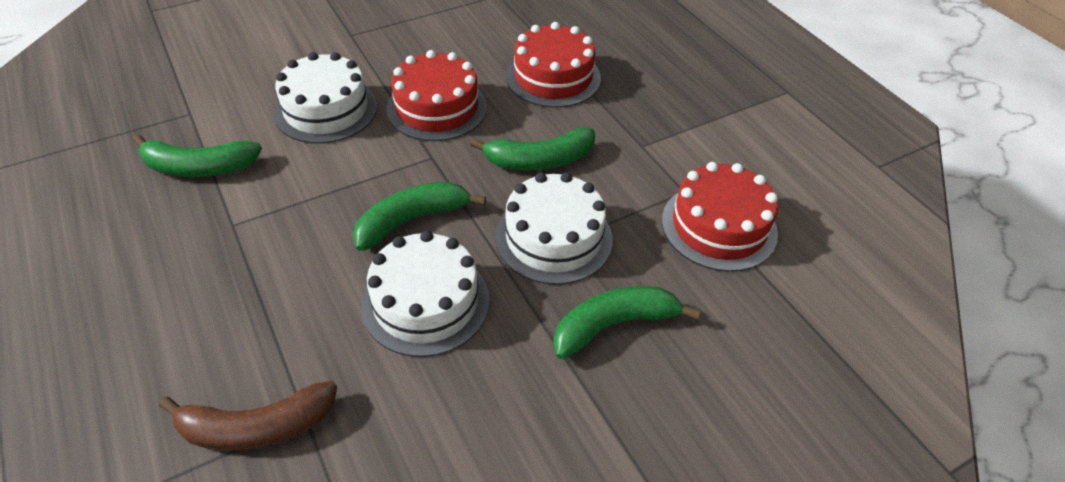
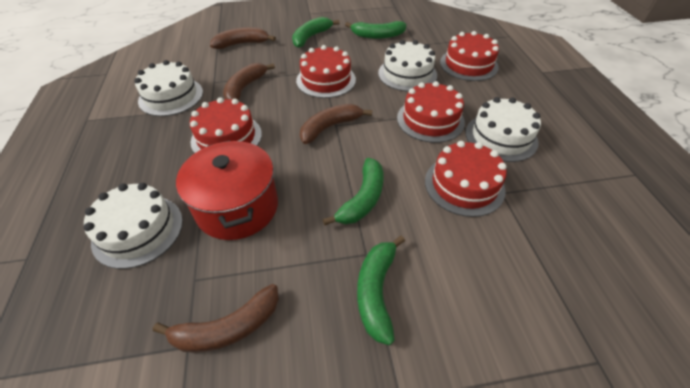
brown banana: 1 -> 4
red cake: 3 -> 5
red pot: 0 -> 1
white cake: 3 -> 4

